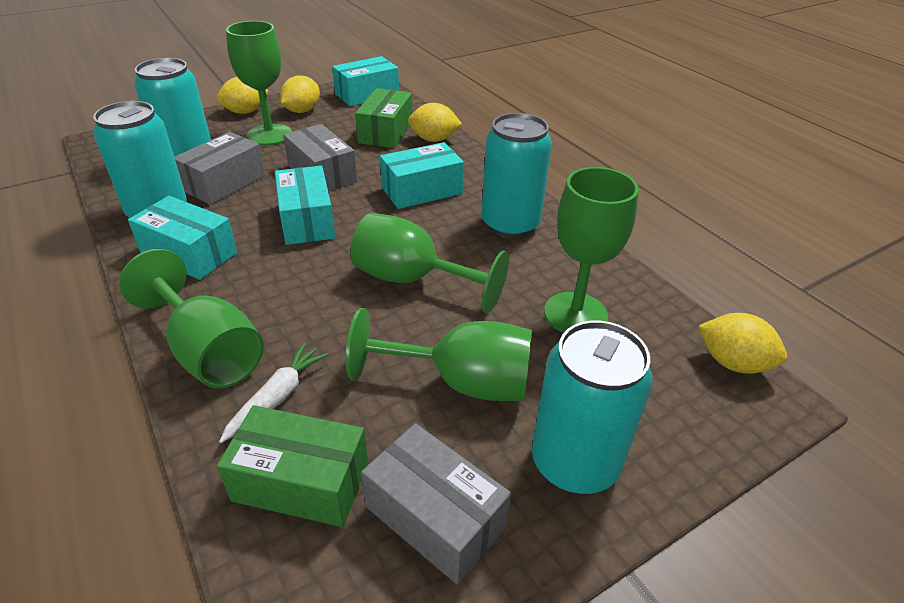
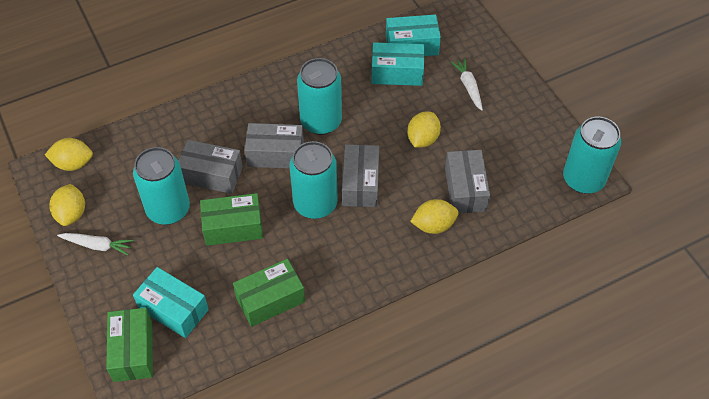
green box: 2 -> 3
green goblet: 5 -> 0
grey box: 3 -> 4
turquoise box: 4 -> 3
white carrot: 1 -> 2

